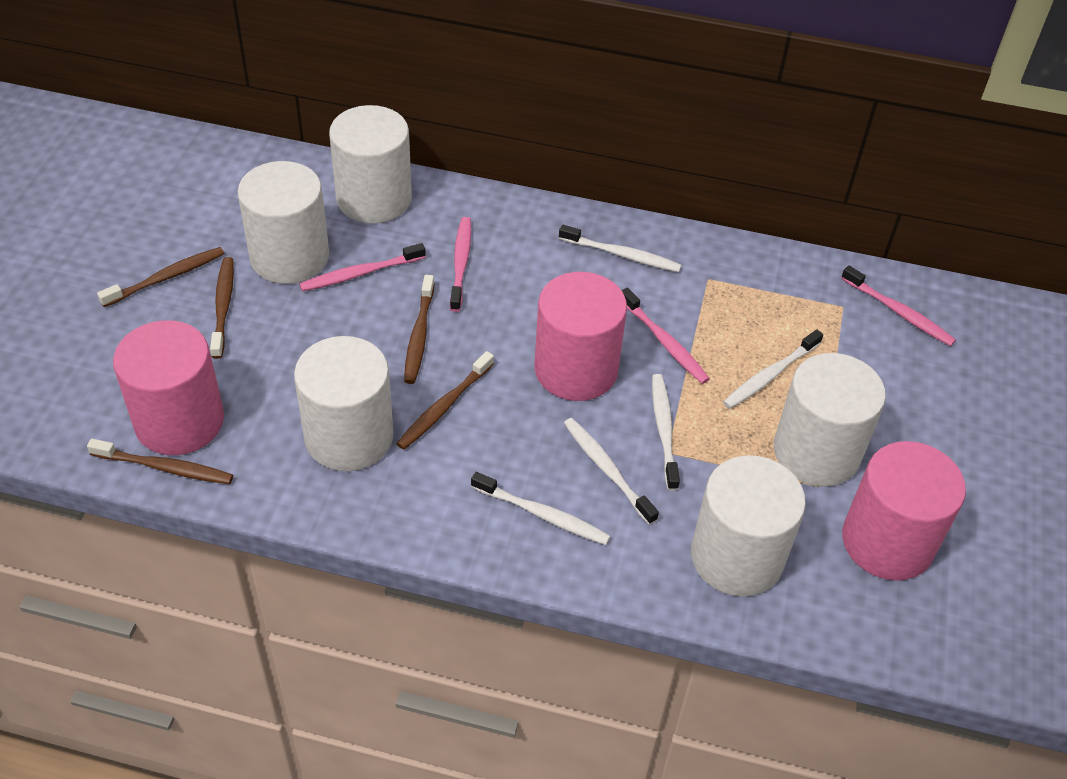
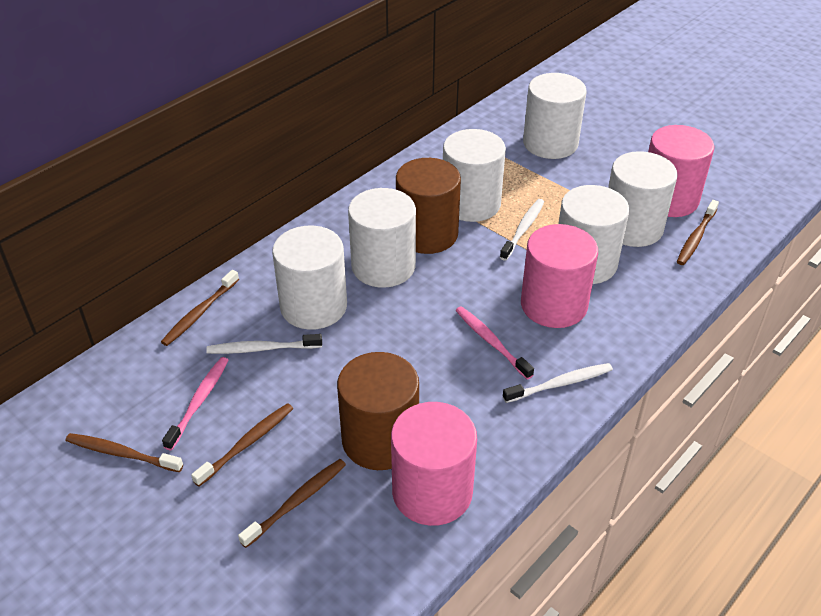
brown cylinder: 0 -> 2
pink toothbrush: 4 -> 2
white cylinder: 5 -> 6
white toothbrush: 5 -> 3

